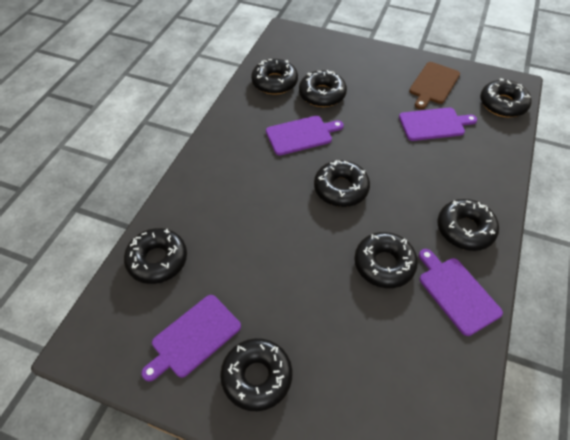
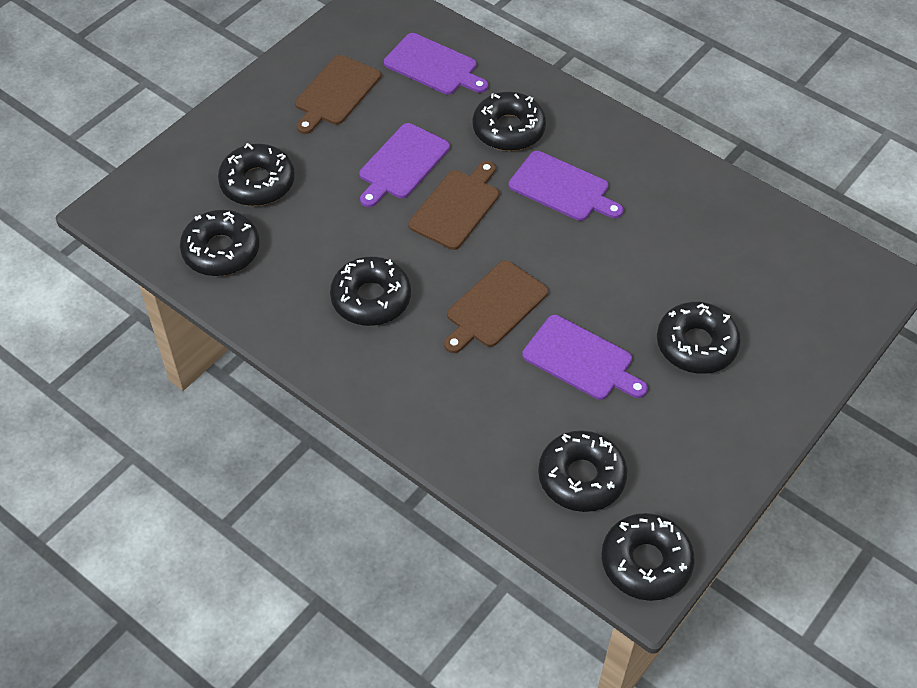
black donut: 8 -> 7
brown cutting board: 1 -> 3

